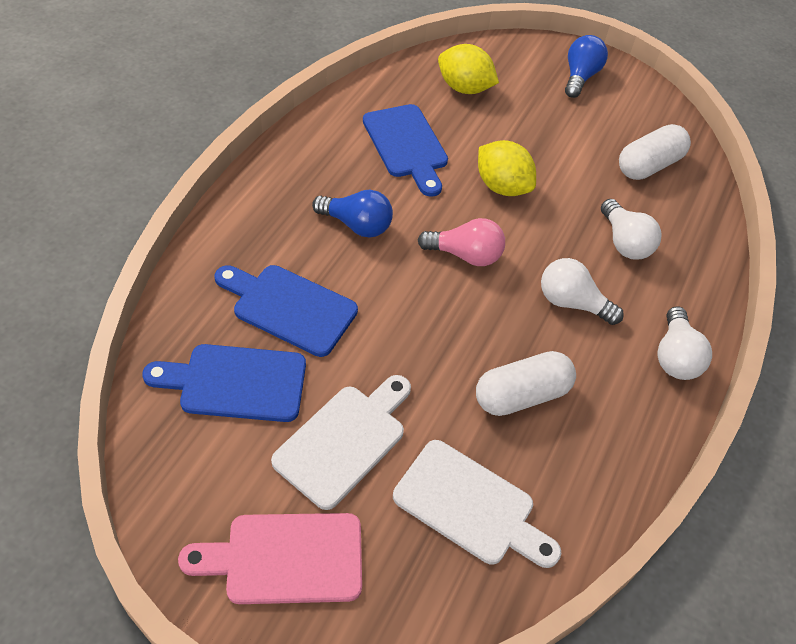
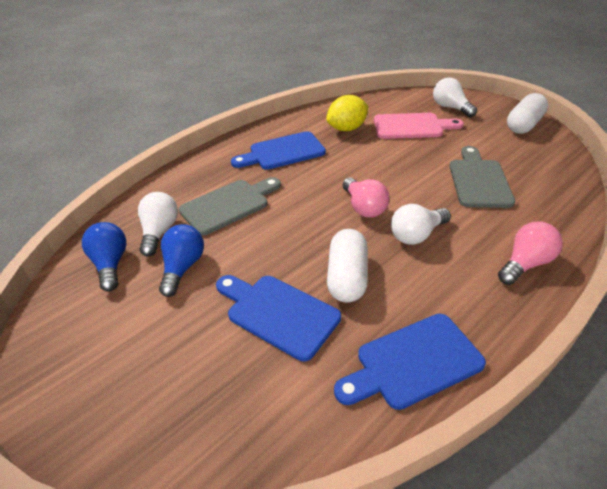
grey cutting board: 0 -> 2
pink light bulb: 1 -> 2
white cutting board: 2 -> 0
yellow lemon: 2 -> 1

